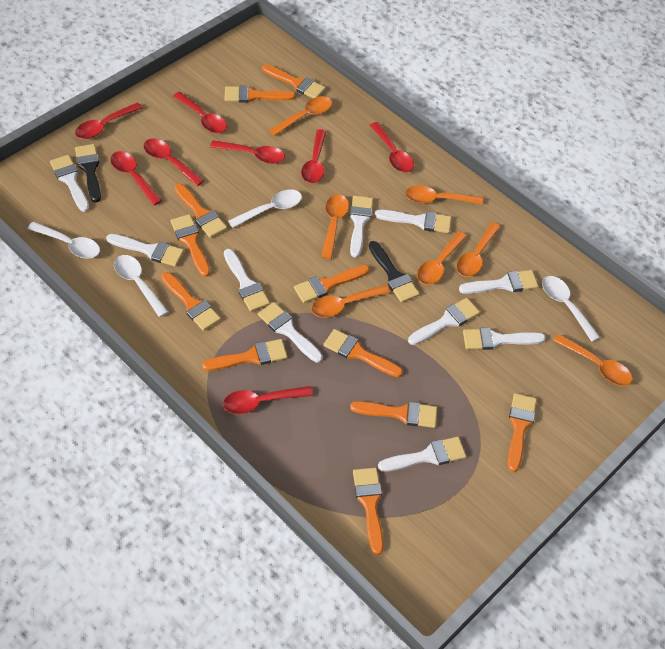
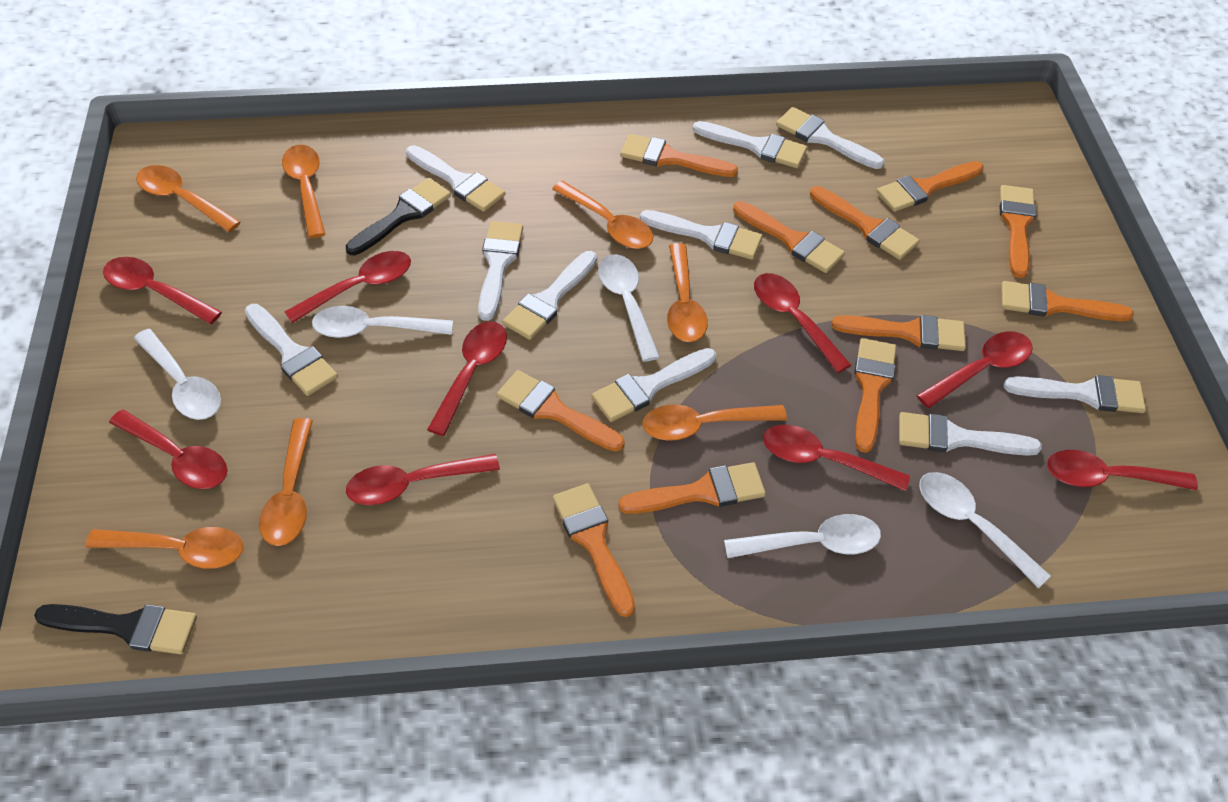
red spoon: 8 -> 9
white spoon: 4 -> 5

